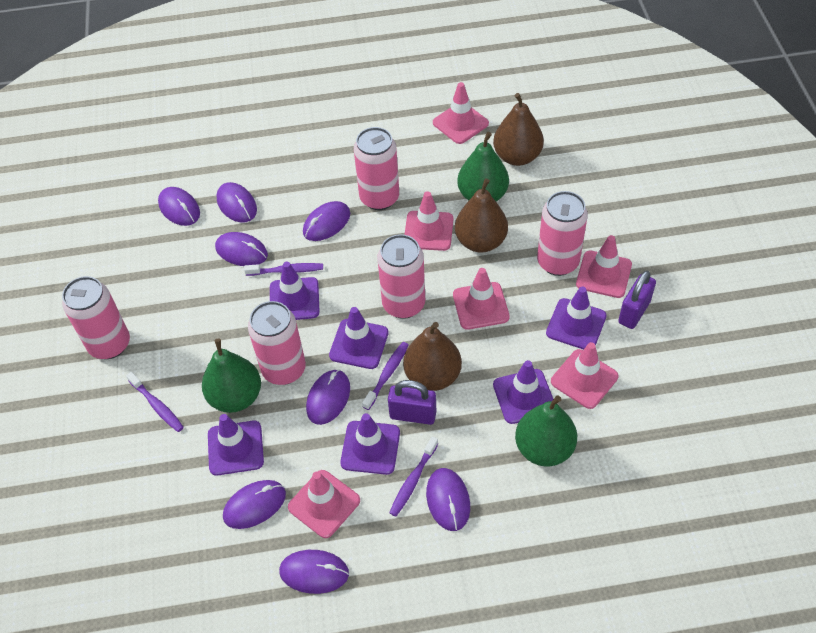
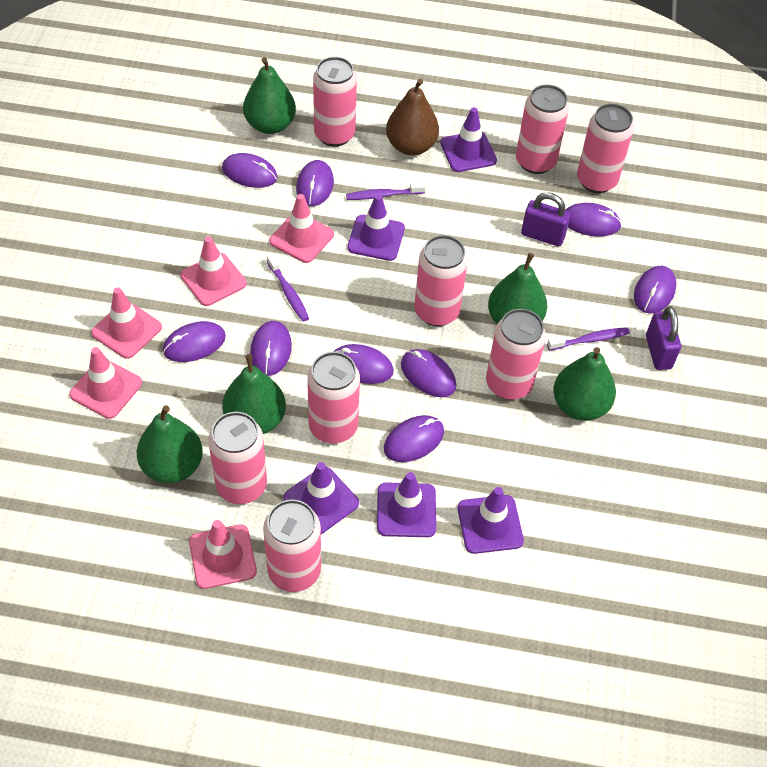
brown pear: 3 -> 1
green pear: 3 -> 5
pink can: 5 -> 8
pink traffic cone: 6 -> 5
purple mouse: 8 -> 9
purple toothbrush: 4 -> 3
purple traffic cone: 6 -> 5

